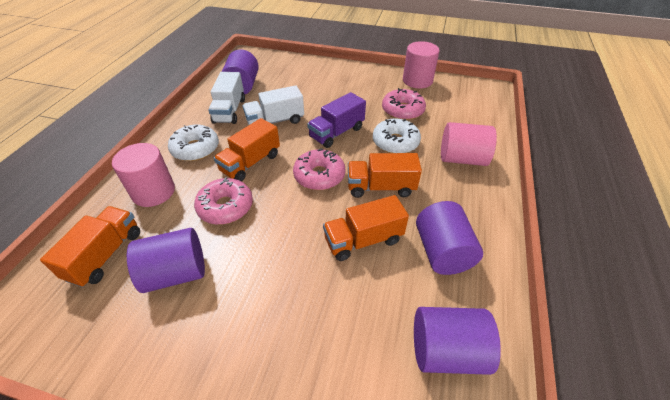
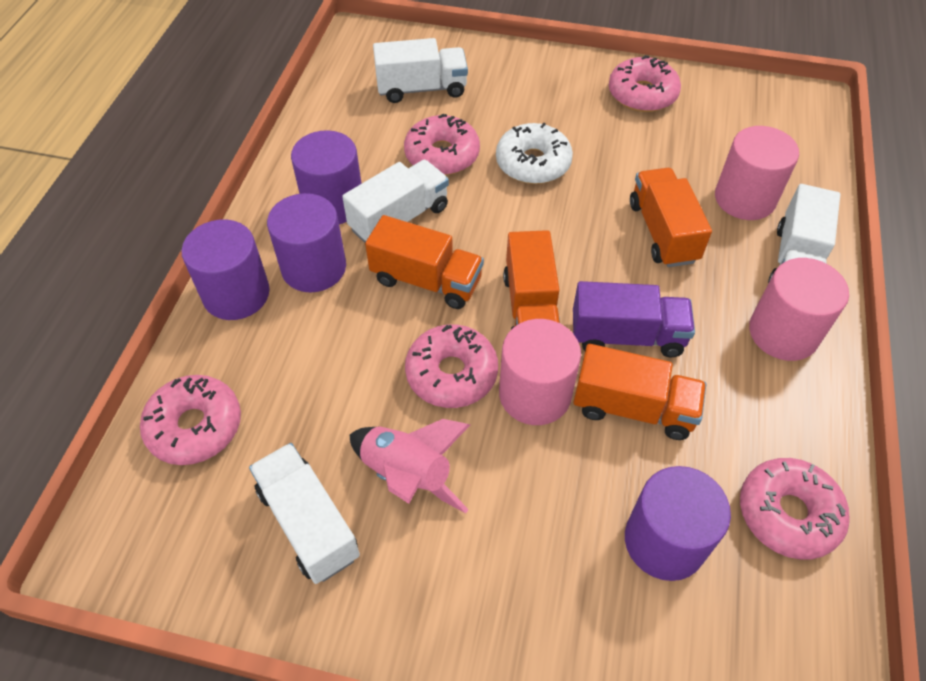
pink donut: 3 -> 5
pink rocket: 0 -> 1
white donut: 2 -> 1
white truck: 2 -> 4

